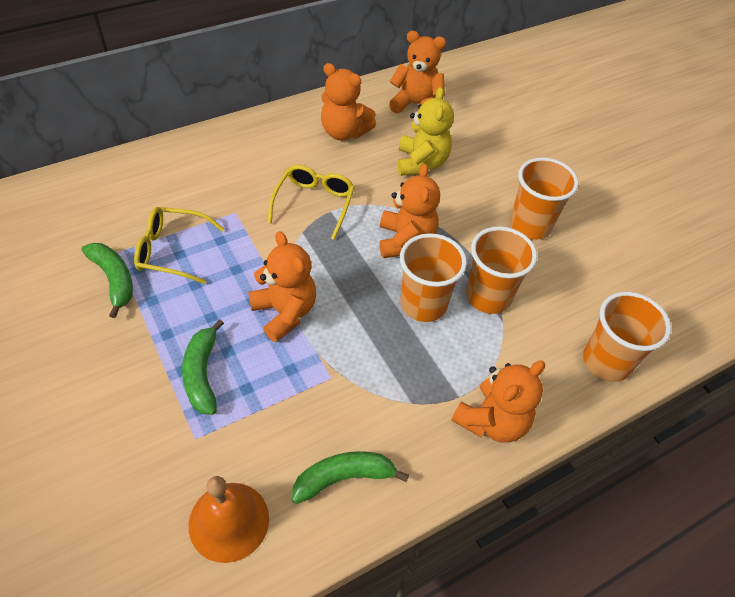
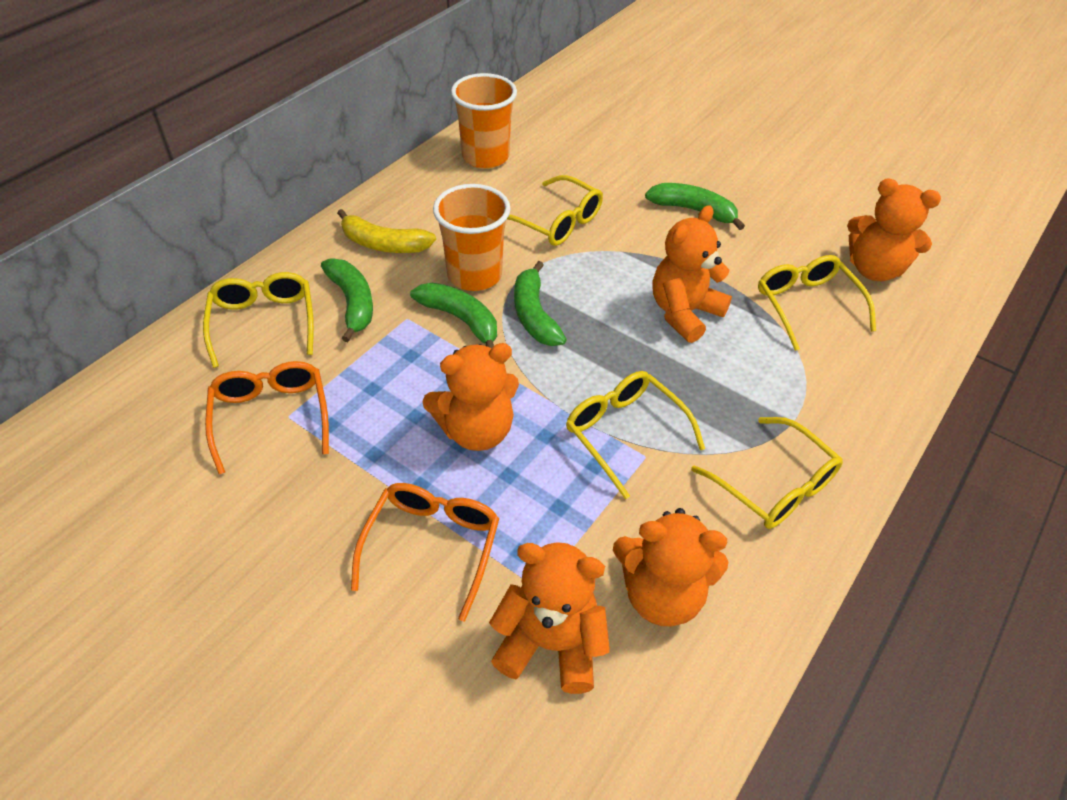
green banana: 3 -> 4
orange bell: 1 -> 0
orange cup: 4 -> 2
orange glasses: 0 -> 2
yellow banana: 0 -> 1
yellow glasses: 2 -> 5
yellow teddy bear: 1 -> 0

